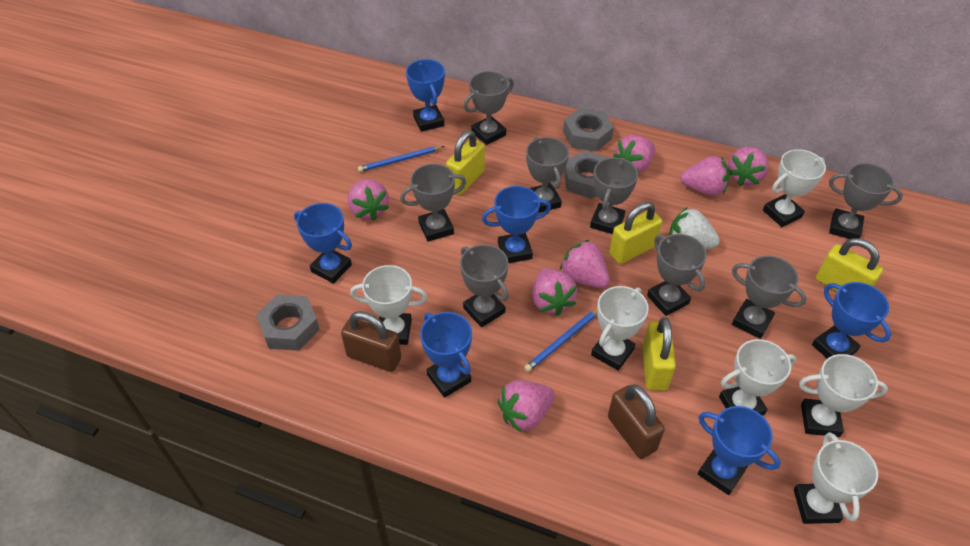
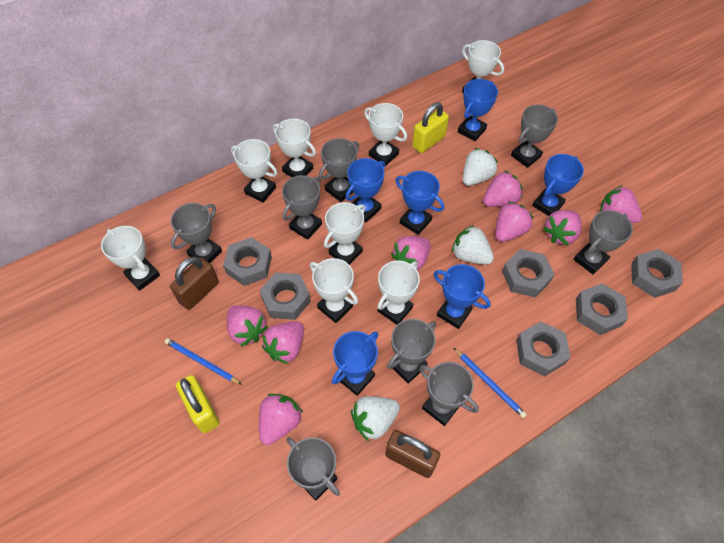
grey nut: 3 -> 6
pink strawberry: 7 -> 8
white strawberry: 1 -> 3
white trophy: 6 -> 8
yellow padlock: 4 -> 2

